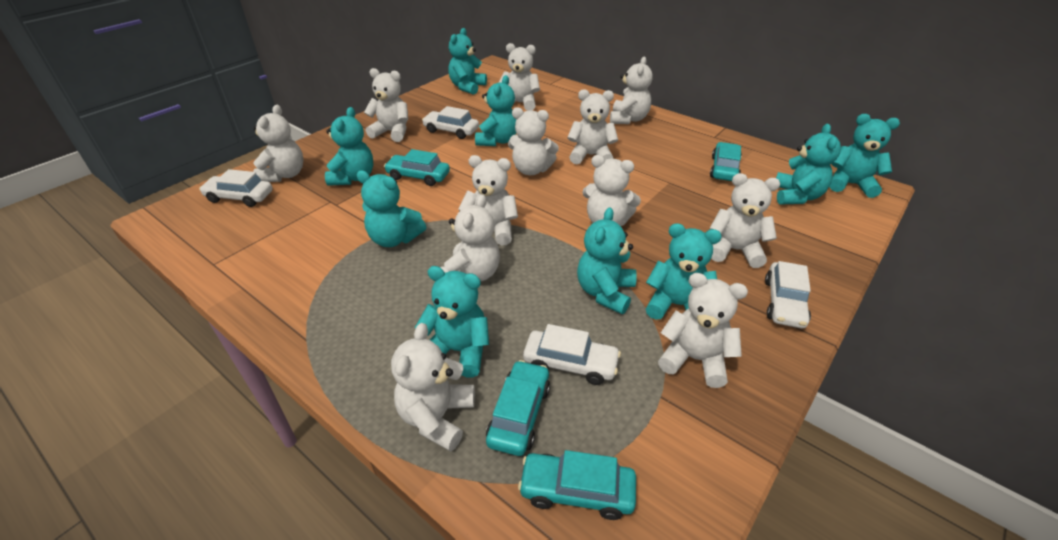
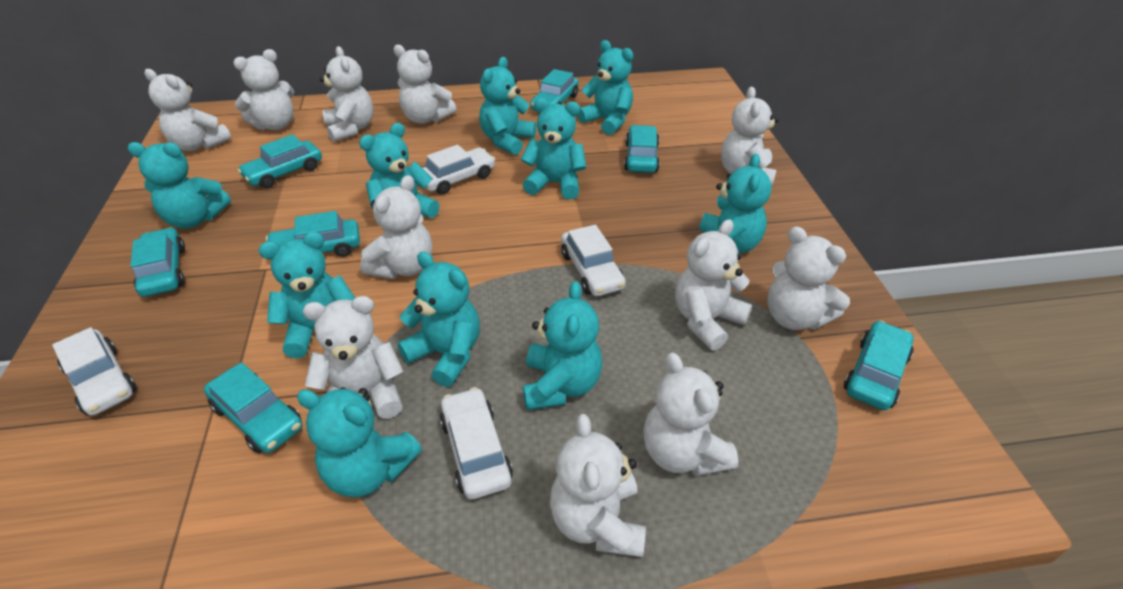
turquoise car: 4 -> 7
turquoise teddy bear: 9 -> 10
white teddy bear: 12 -> 11

